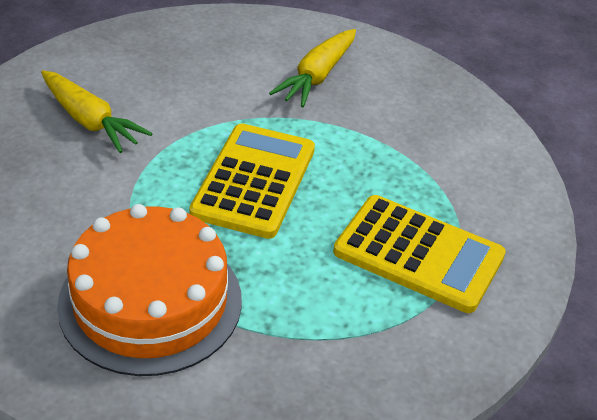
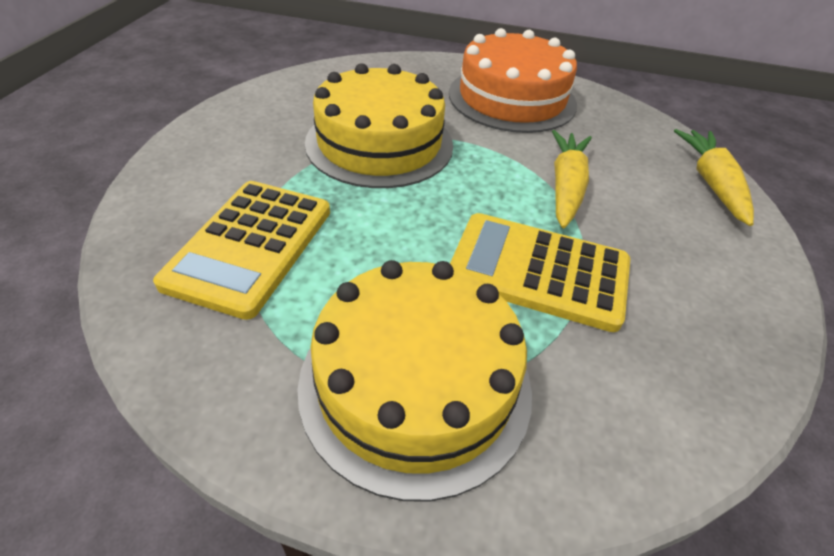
yellow cake: 0 -> 2

